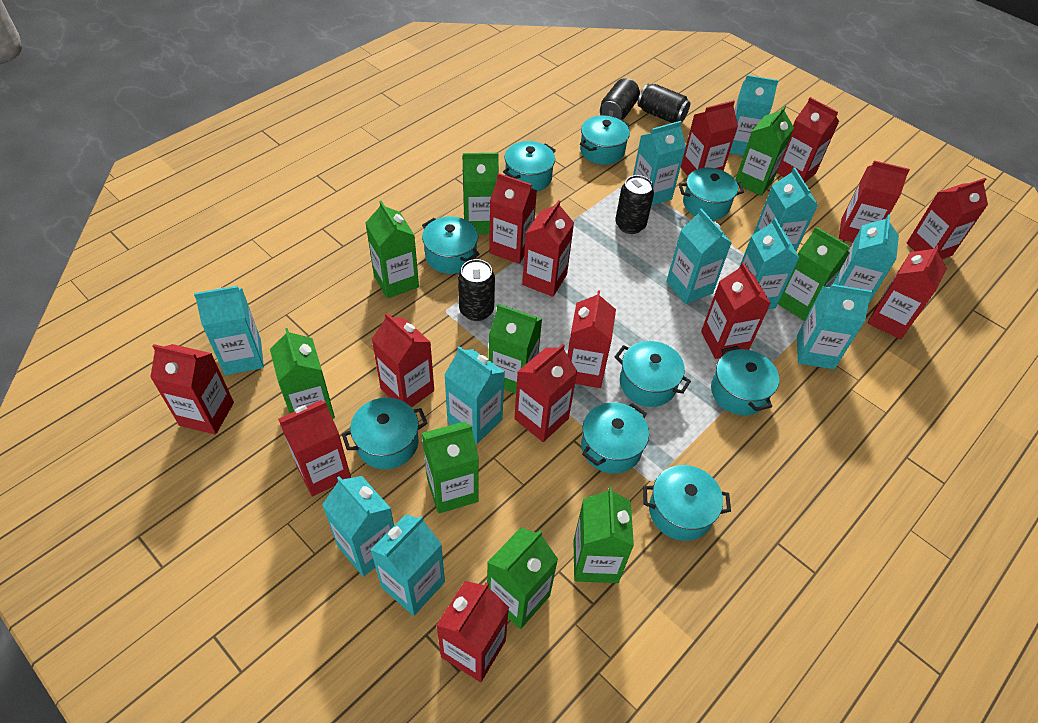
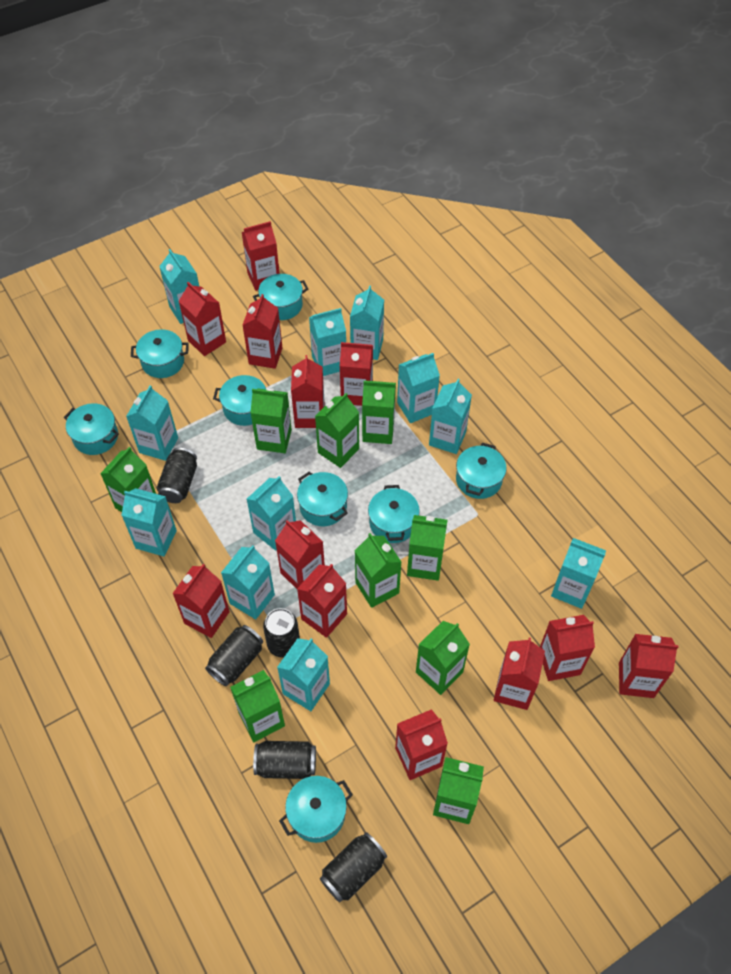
black can: 4 -> 5
red carton: 14 -> 12
turquoise pot: 9 -> 8

